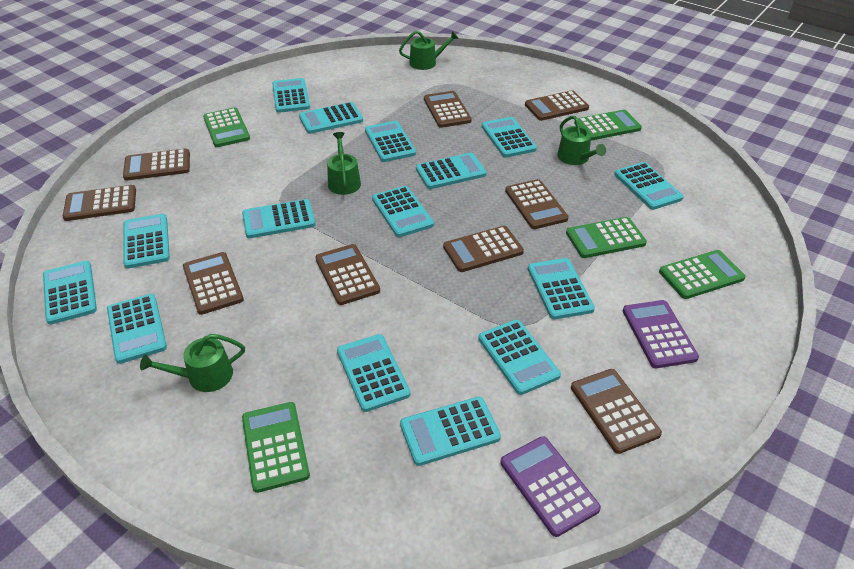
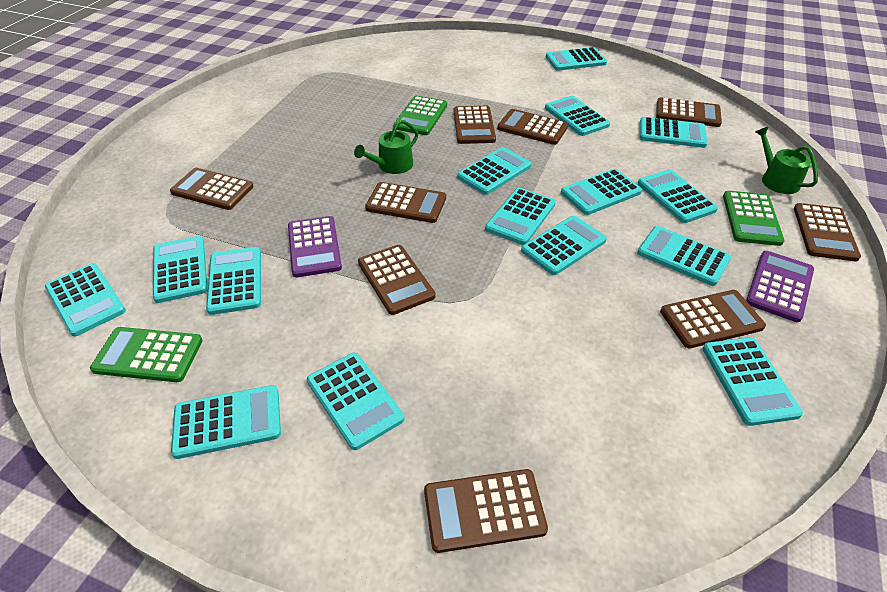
green calculator: 5 -> 3
green watering can: 4 -> 2

